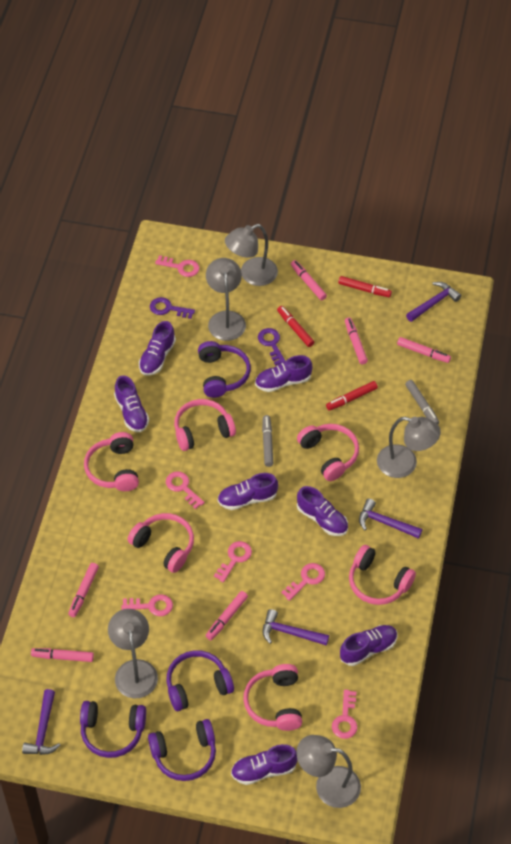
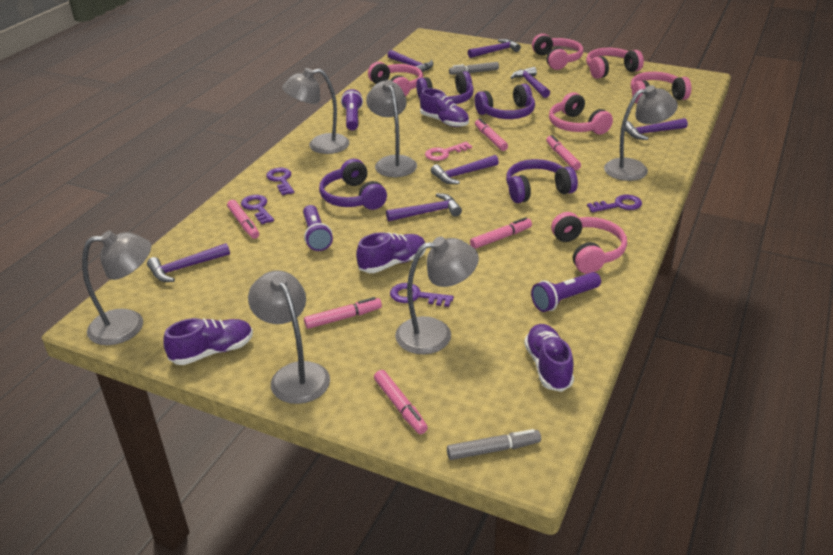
grey lamp: 5 -> 6
pink key: 6 -> 1
purple flashlight: 0 -> 3
purple hammer: 4 -> 7
purple key: 2 -> 4
purple shoe: 7 -> 4
red marker: 3 -> 0

